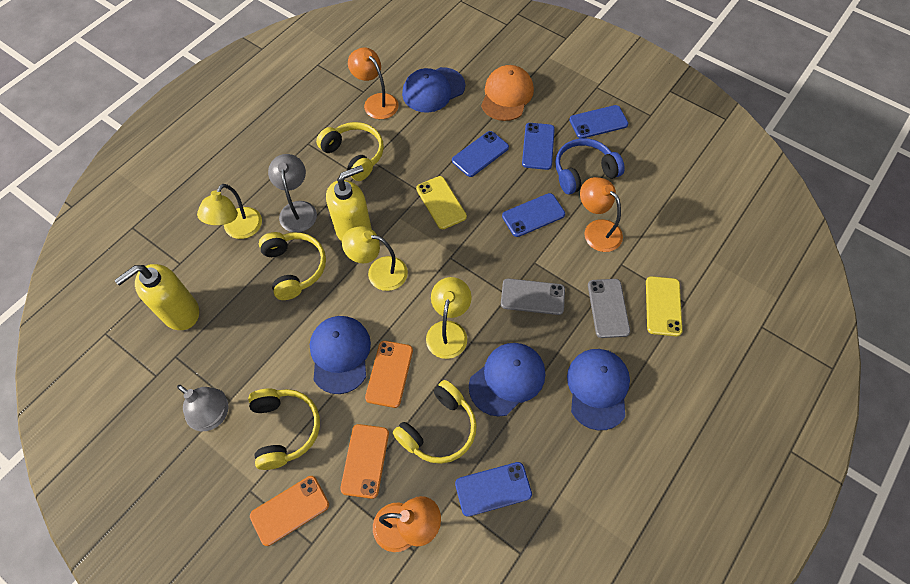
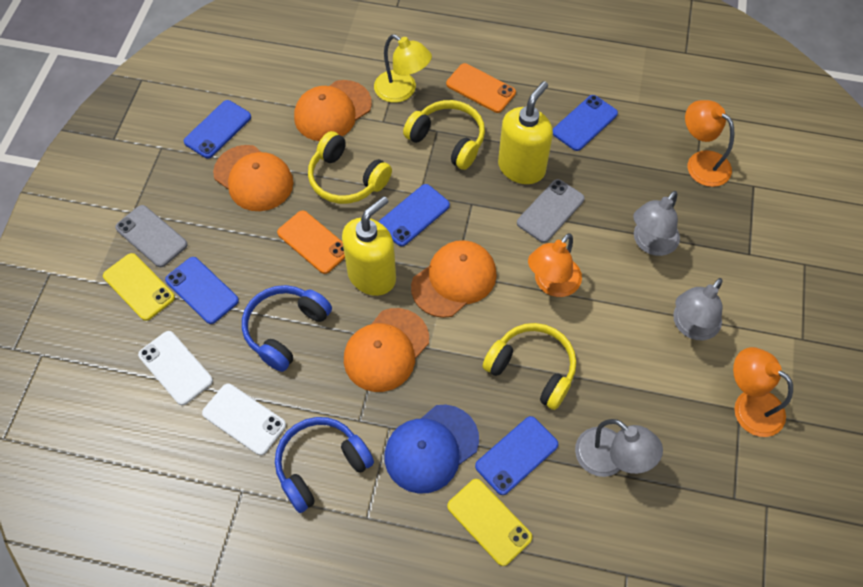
blue cap: 4 -> 1
blue headphones: 1 -> 2
grey lamp: 2 -> 3
orange cap: 1 -> 4
orange phone: 3 -> 2
white phone: 0 -> 2
yellow headphones: 4 -> 3
yellow lamp: 3 -> 1

